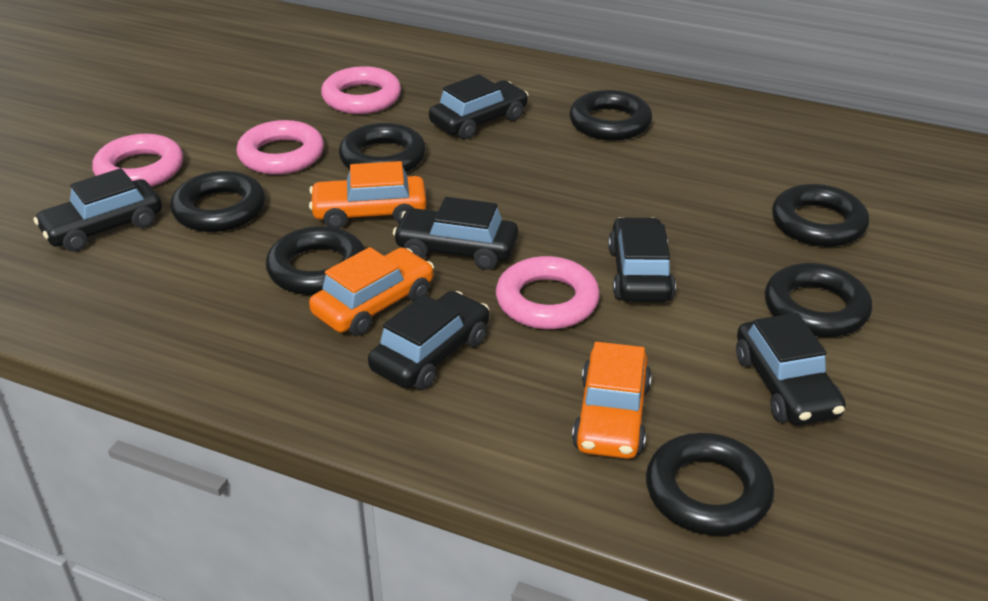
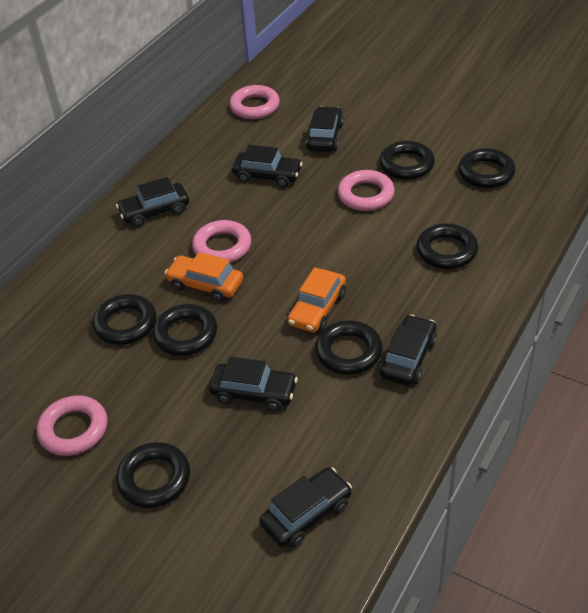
orange car: 3 -> 2

